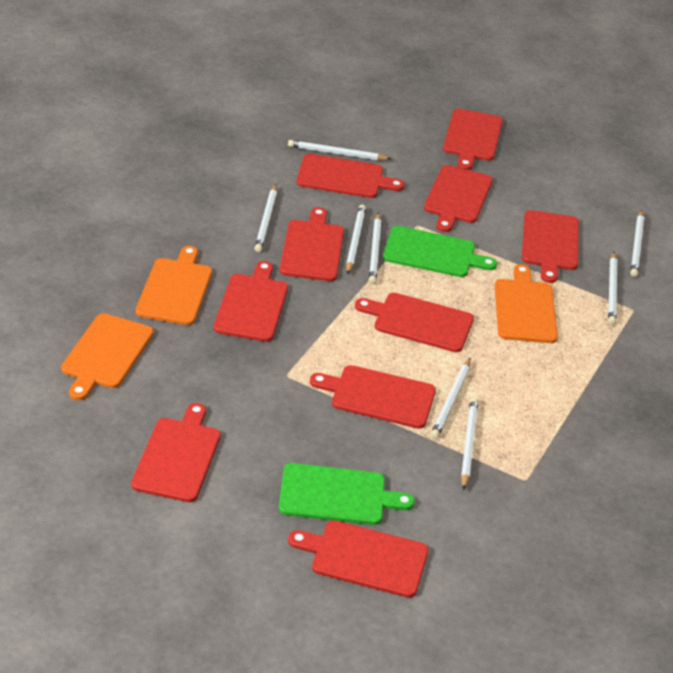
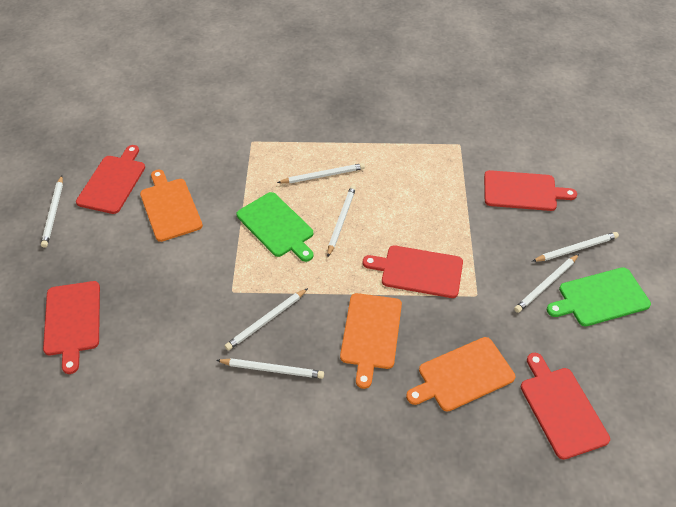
red cutting board: 10 -> 5
white pencil: 8 -> 7

